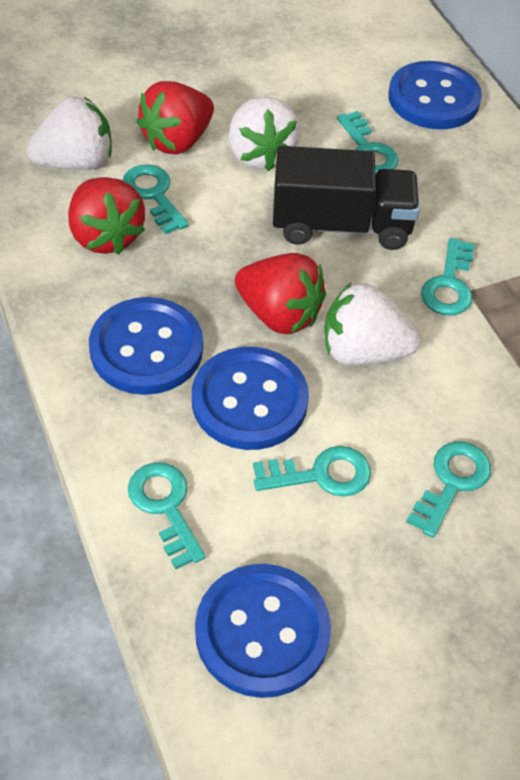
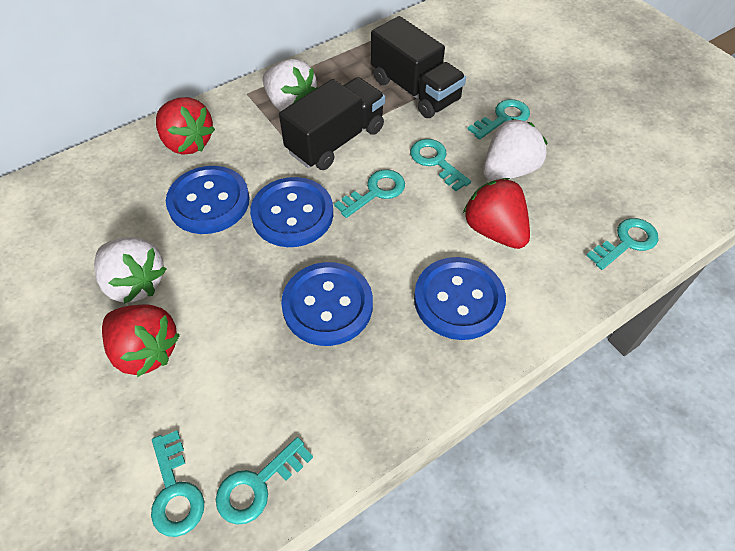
black truck: 1 -> 2

